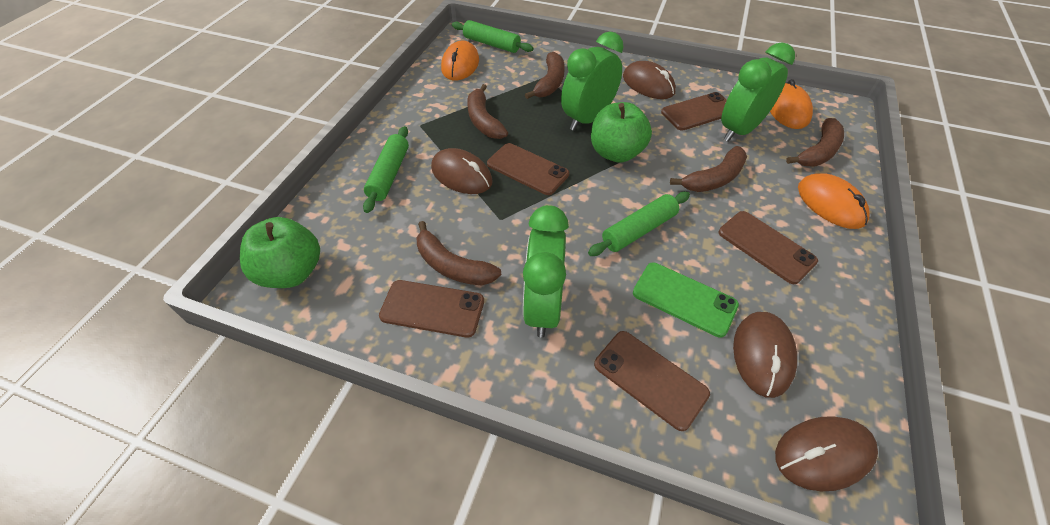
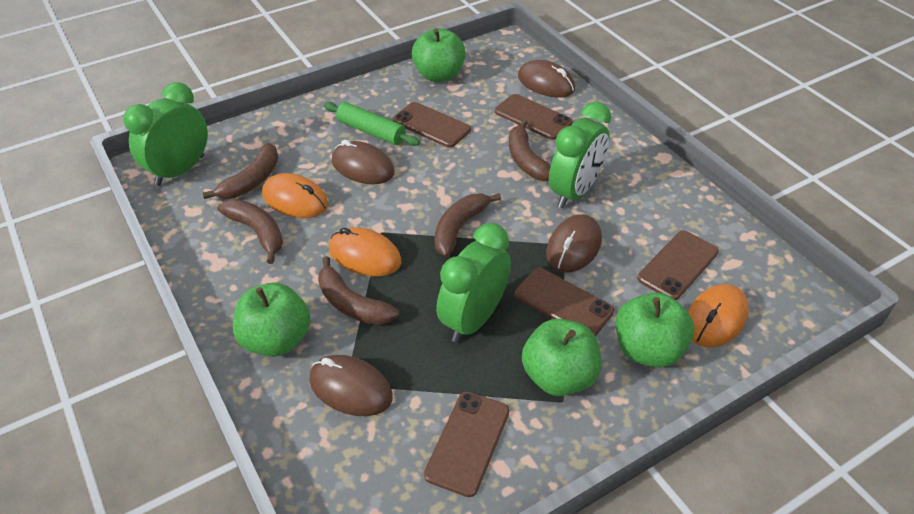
green apple: 2 -> 4
green phone: 1 -> 0
green rolling pin: 3 -> 1

